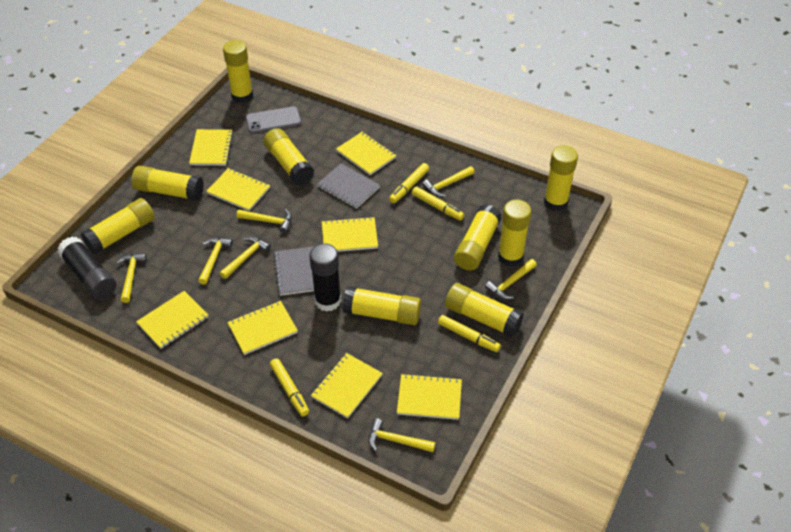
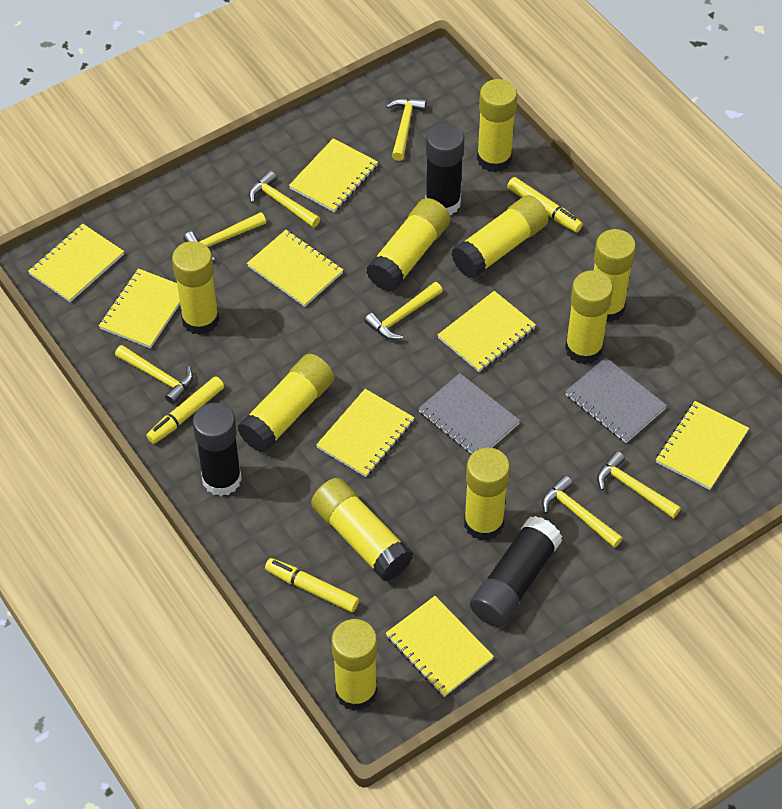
black glue stick: 2 -> 3
grey phone: 1 -> 0
yellow glue stick: 9 -> 10
yellow marker: 4 -> 3

